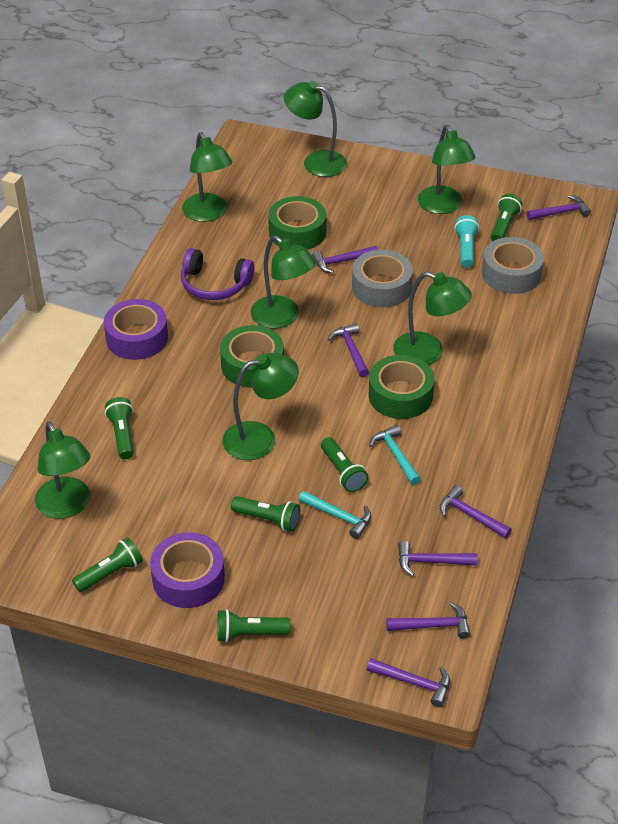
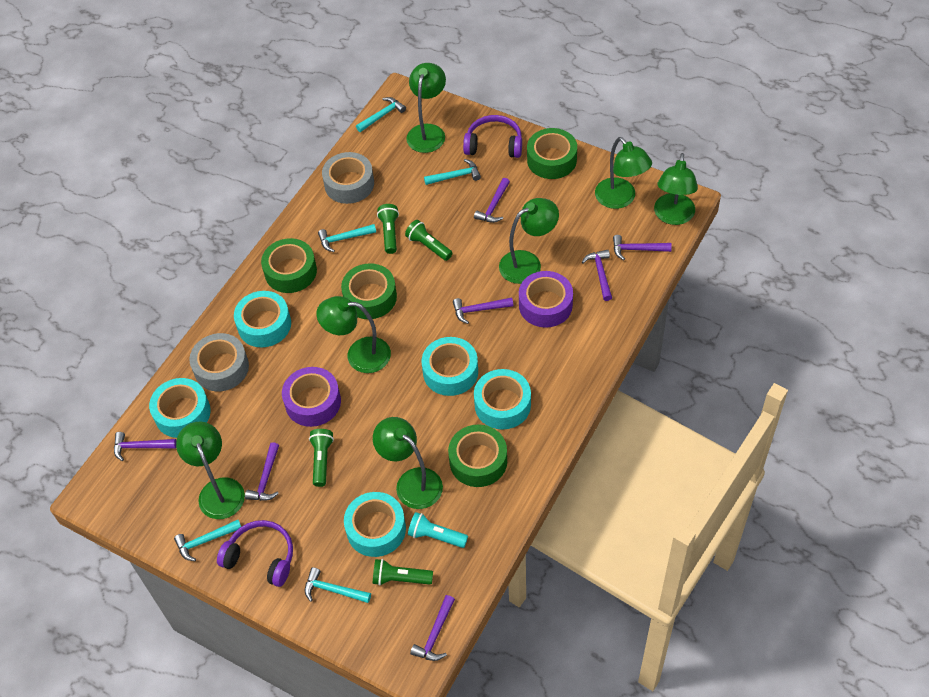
green flashlight: 6 -> 4
green tape: 3 -> 4
purple headphones: 1 -> 2
turquoise hammer: 2 -> 5
turquoise tape: 0 -> 5

